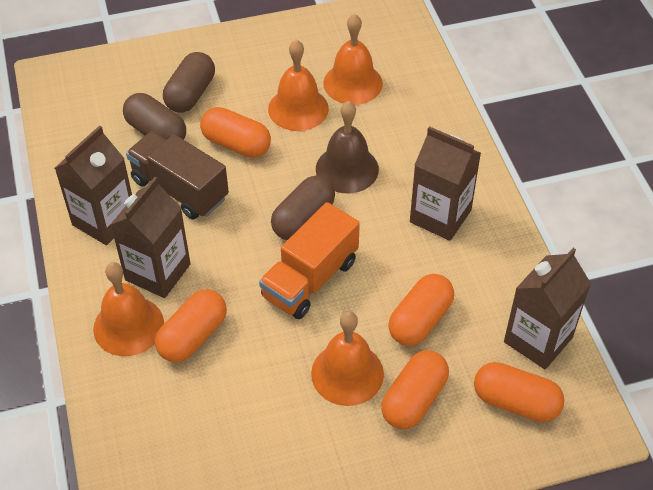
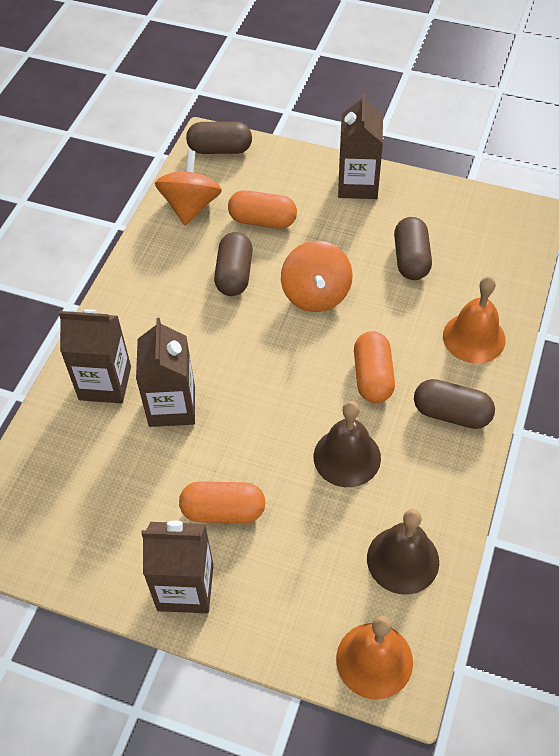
brown bell: 1 -> 2
brown capsule: 3 -> 4
brown truck: 1 -> 0
orange bell: 4 -> 2
orange capsule: 5 -> 3
orange spinning top: 0 -> 2
orange truck: 1 -> 0

